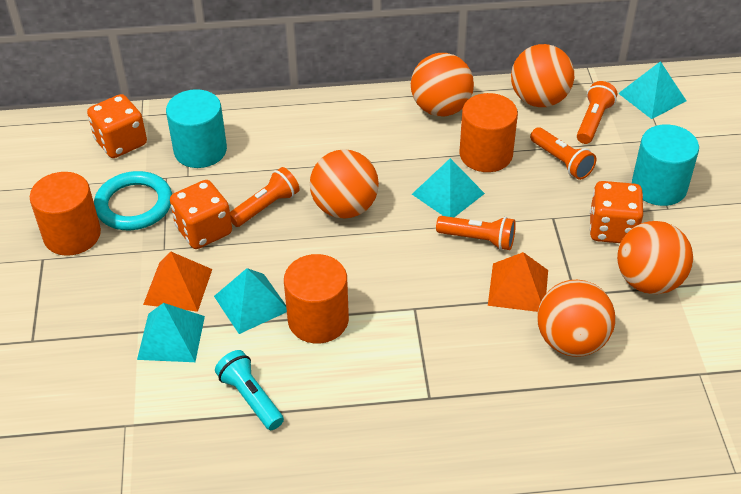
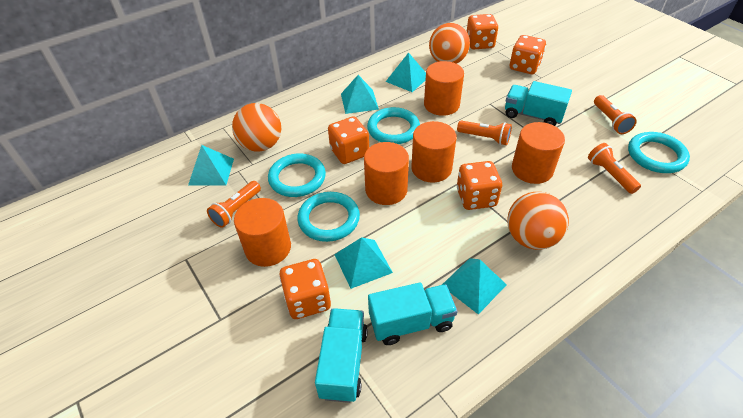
orange ball: 5 -> 3
orange cylinder: 3 -> 5
orange dice: 3 -> 5
orange pyramid: 2 -> 0
turquoise cylinder: 2 -> 0
turquoise flashlight: 1 -> 0
turquoise pyramid: 4 -> 5
turquoise ring: 1 -> 4
turquoise truck: 0 -> 3

